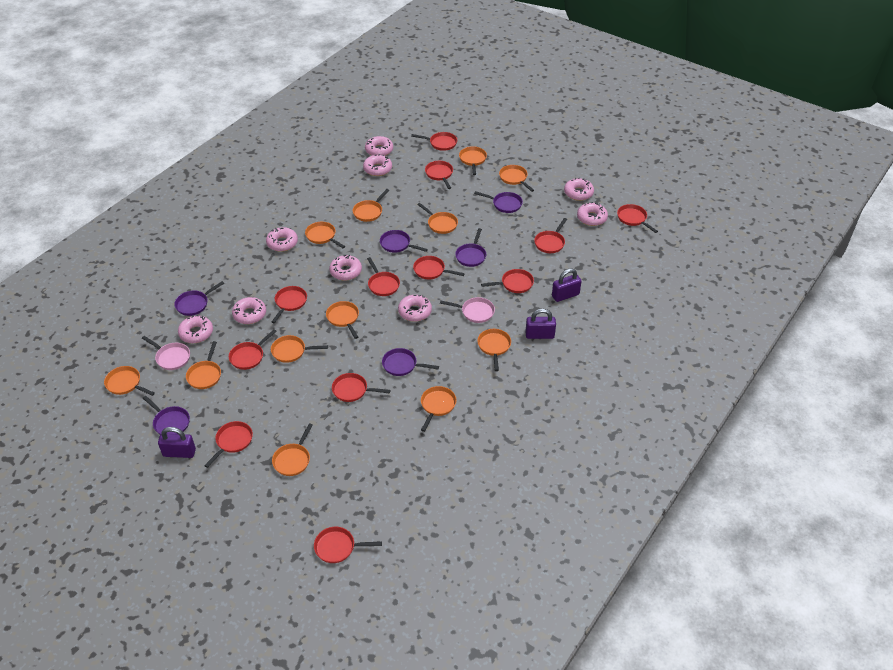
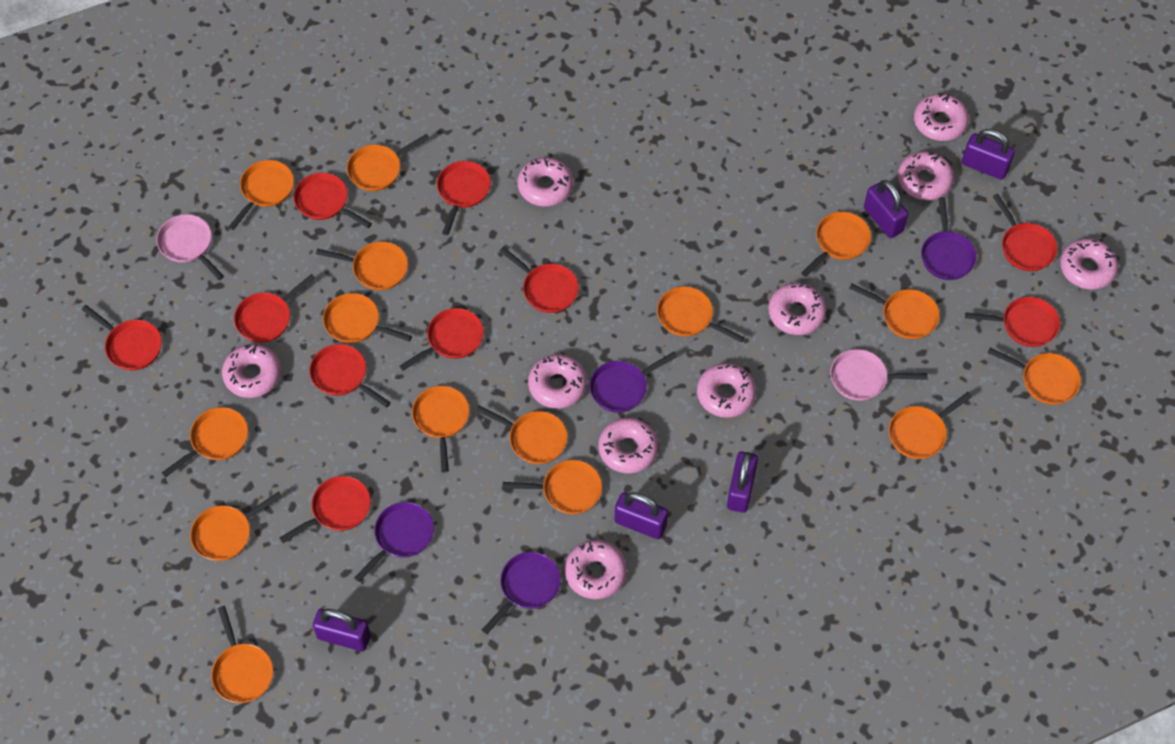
orange pan: 12 -> 15
pink donut: 9 -> 10
purple padlock: 3 -> 5
purple pan: 6 -> 4
red pan: 12 -> 10

